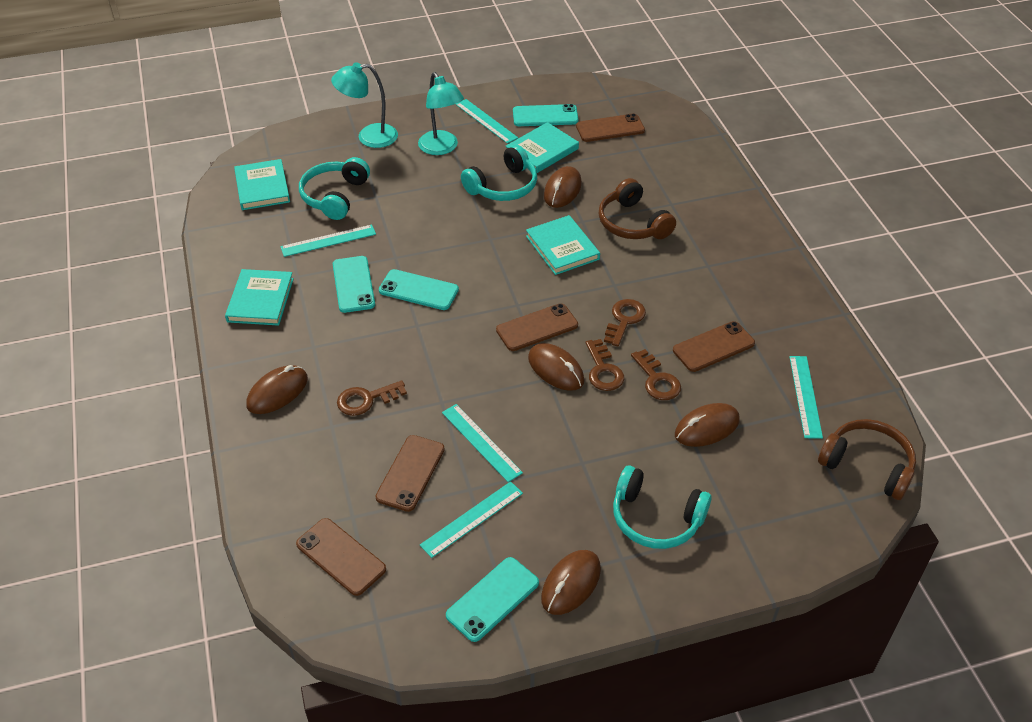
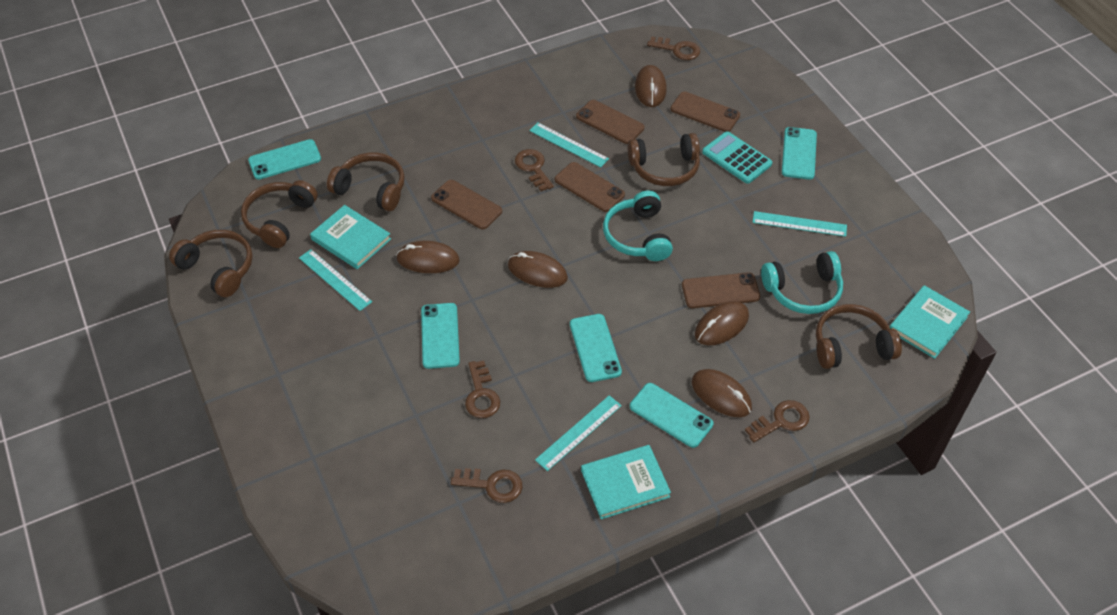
brown headphones: 2 -> 5
brown key: 4 -> 5
turquoise book: 4 -> 3
turquoise calculator: 0 -> 1
turquoise headphones: 3 -> 2
turquoise lamp: 2 -> 0
turquoise phone: 4 -> 5
turquoise ruler: 5 -> 4

